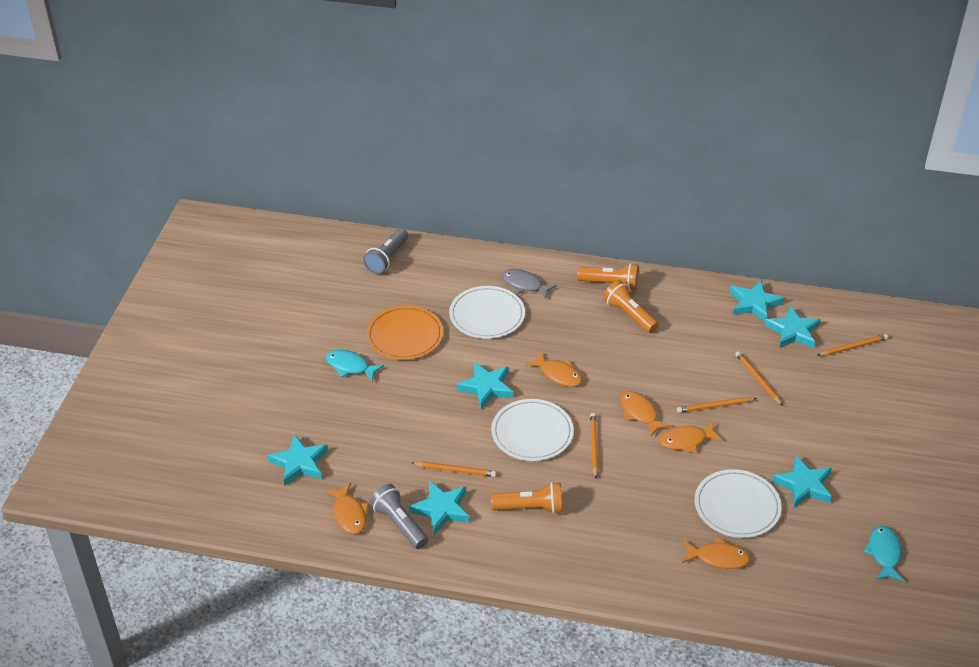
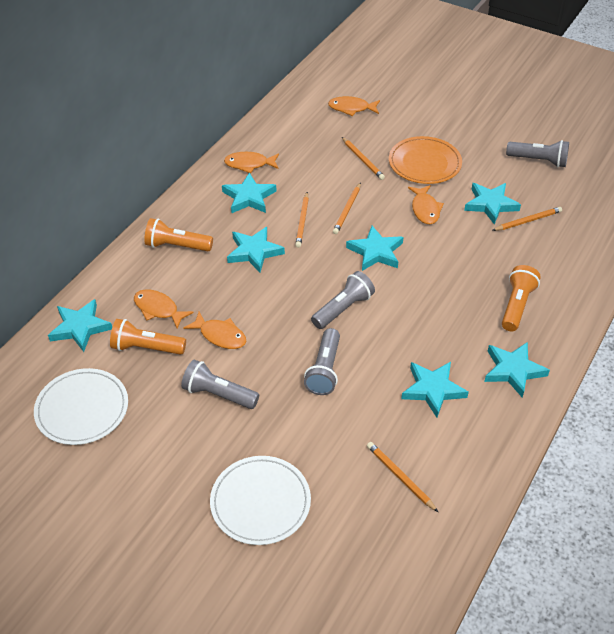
grey fish: 1 -> 0
grey flashlight: 2 -> 4
turquoise fish: 2 -> 0
turquoise star: 6 -> 7
white plate: 3 -> 2

